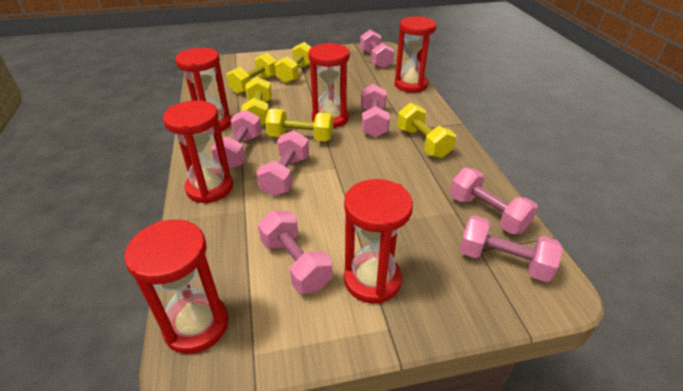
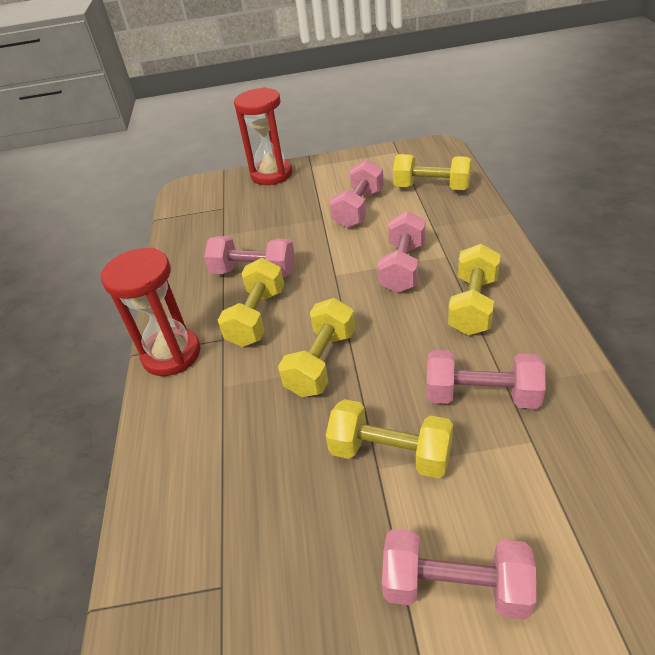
pink dumbbell: 7 -> 5
red hourglass: 6 -> 2

